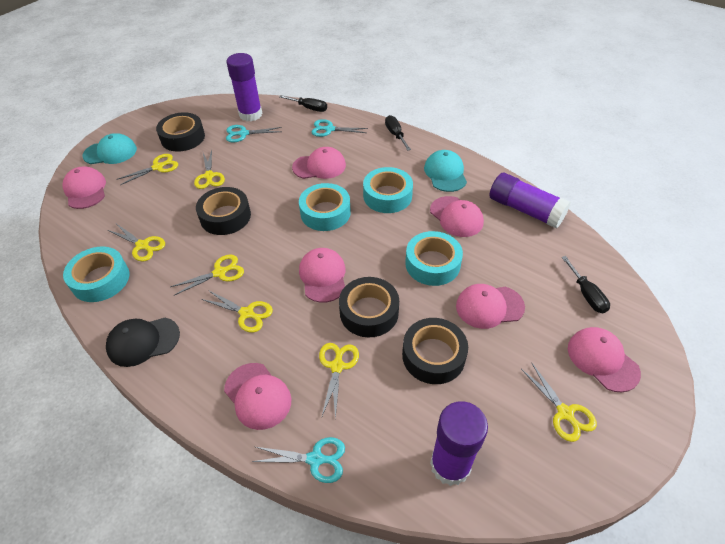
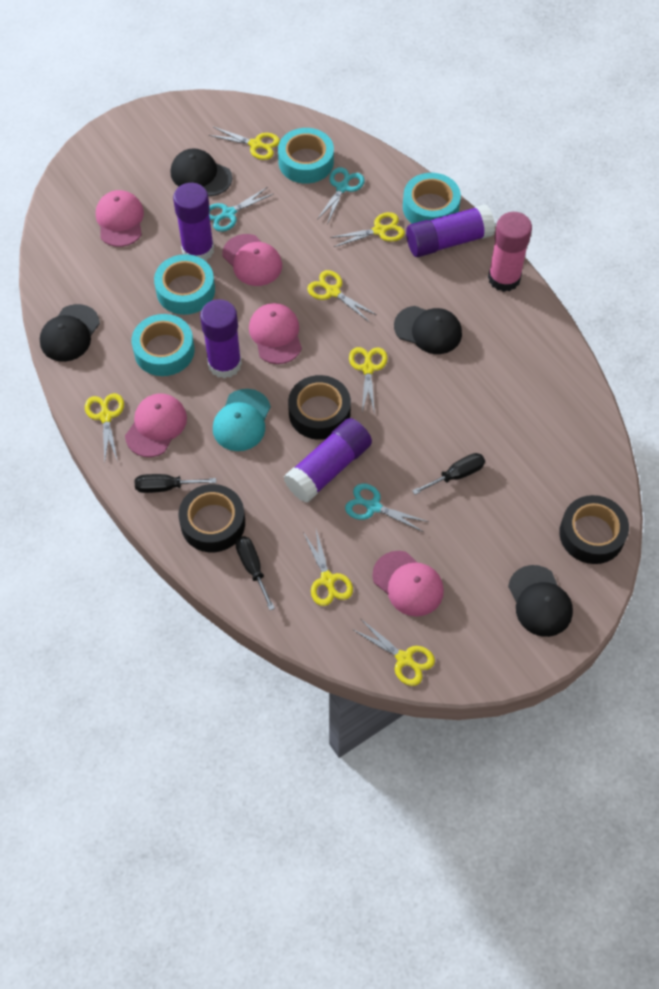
black cap: 1 -> 4
black tape: 4 -> 3
pink cap: 7 -> 5
pink glue stick: 0 -> 1
purple glue stick: 3 -> 4
turquoise cap: 2 -> 1

